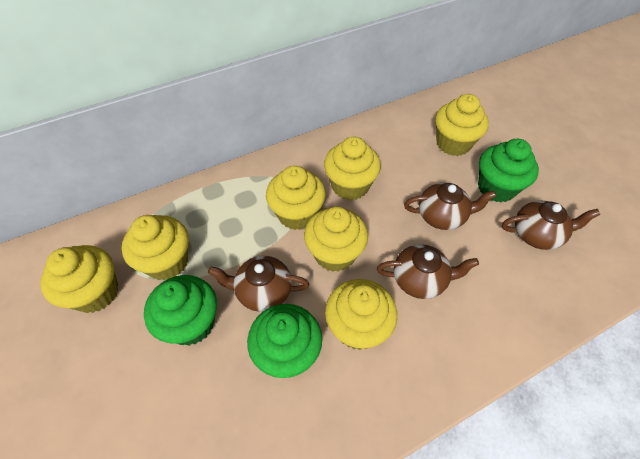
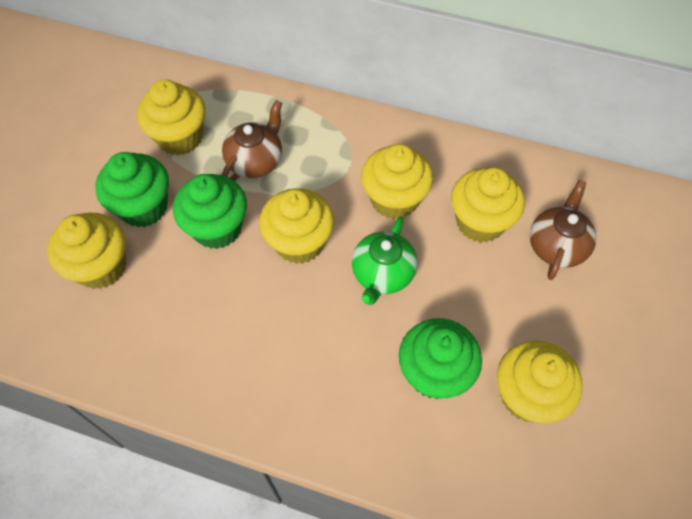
brown teapot: 4 -> 2
green teapot: 0 -> 1
yellow cupcake: 7 -> 6

